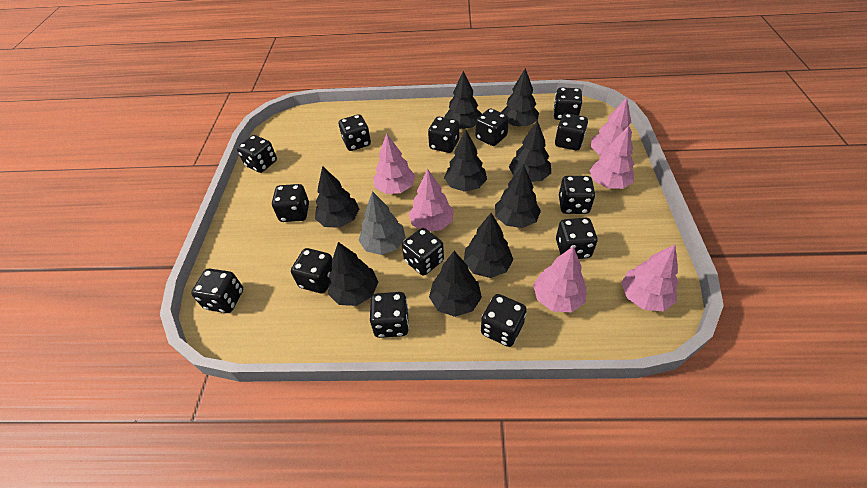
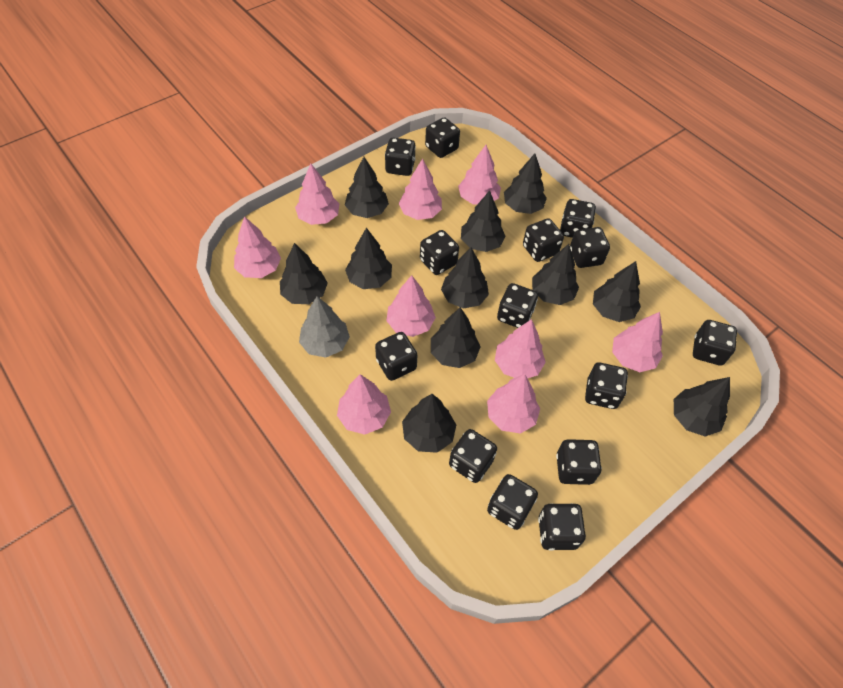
black tree: 9 -> 11
pink tree: 6 -> 9

